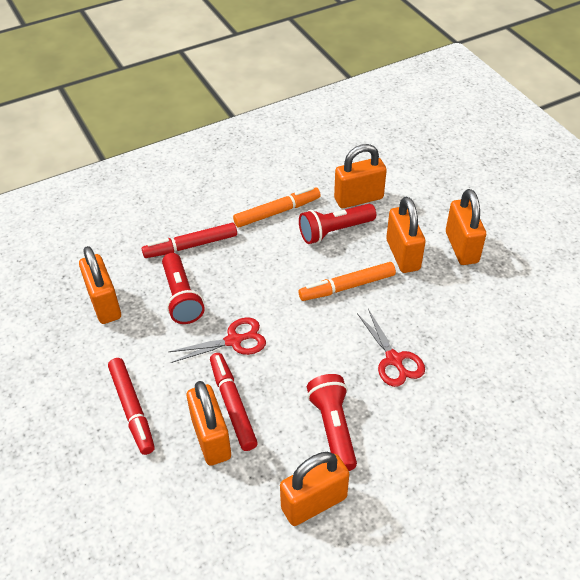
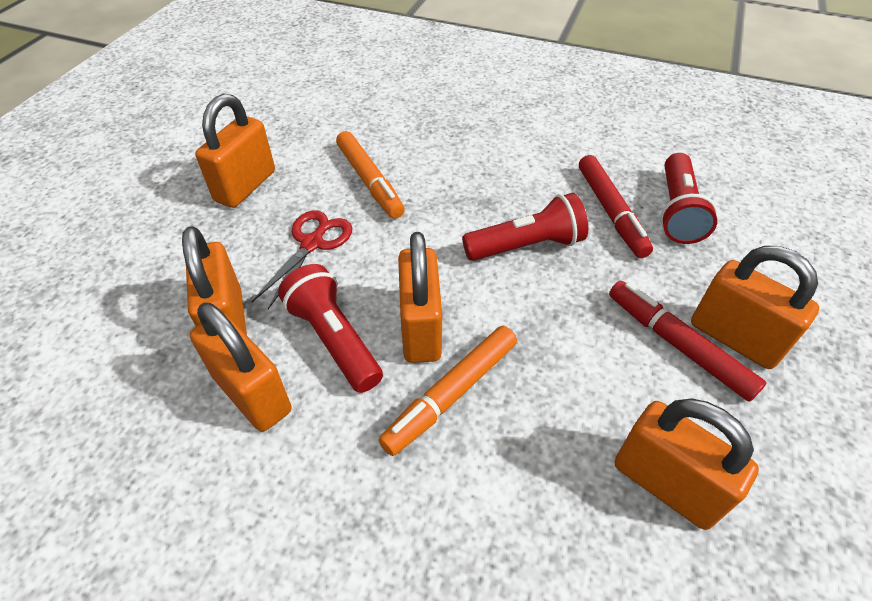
red marker: 3 -> 2
red scissors: 2 -> 1

